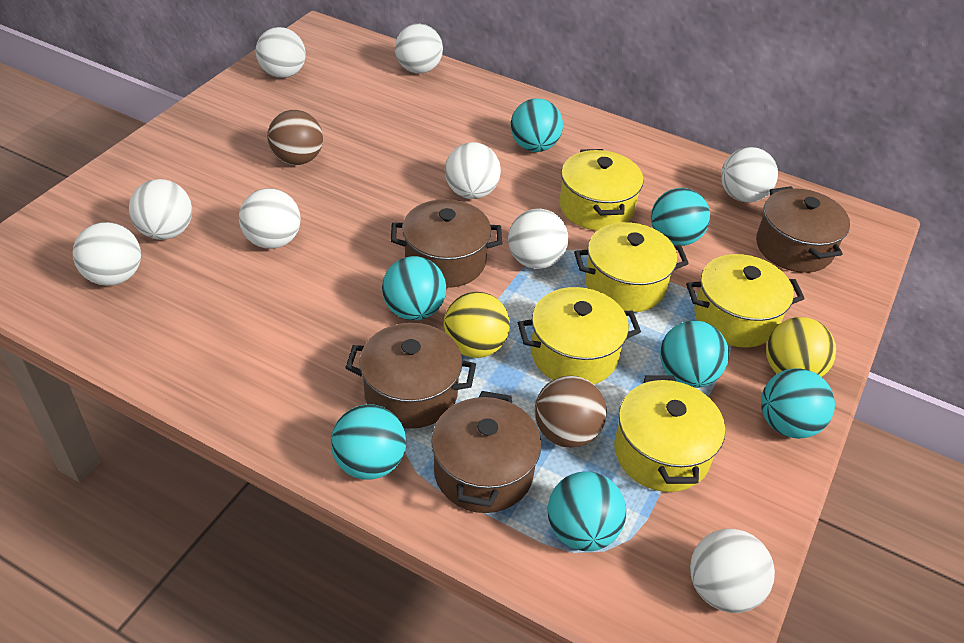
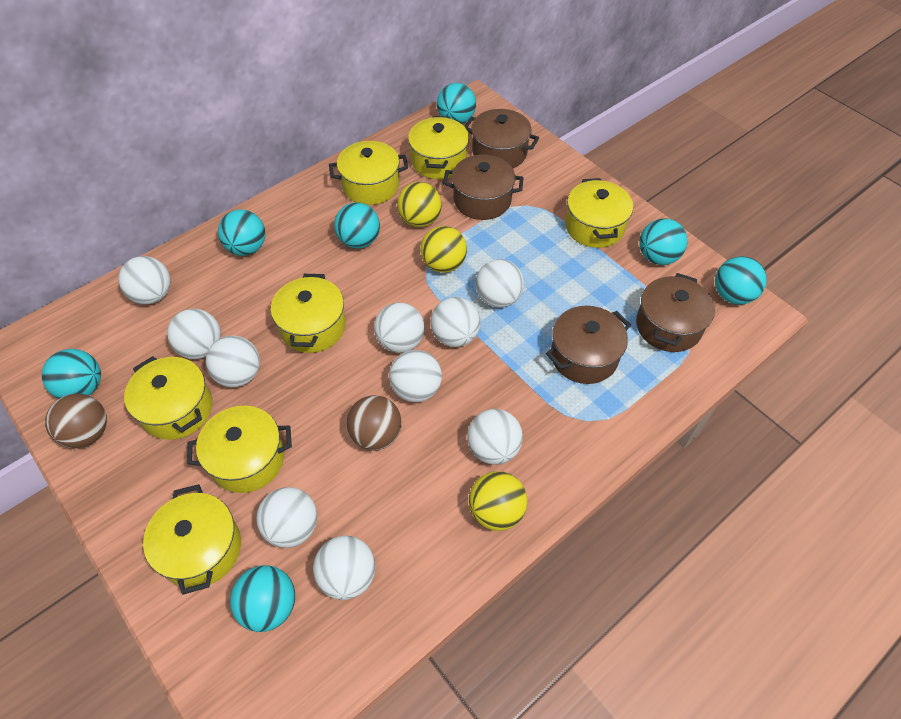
white ball: 9 -> 10
yellow ball: 2 -> 3
yellow pot: 5 -> 7

